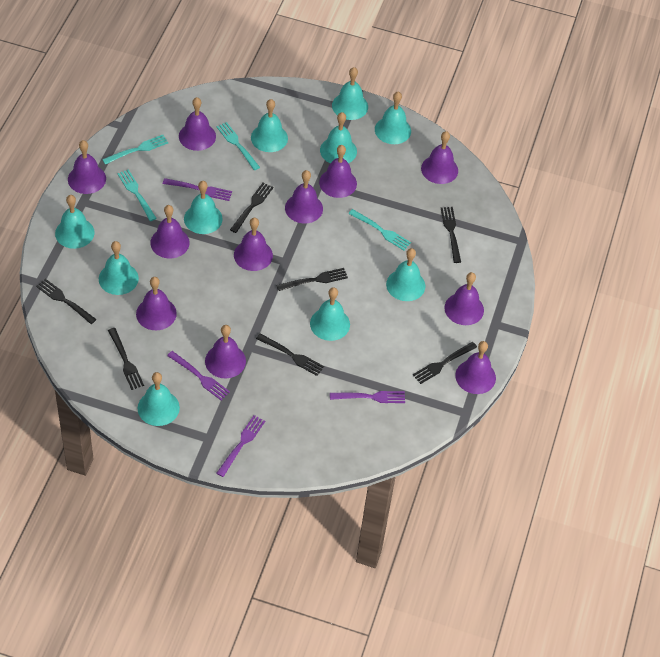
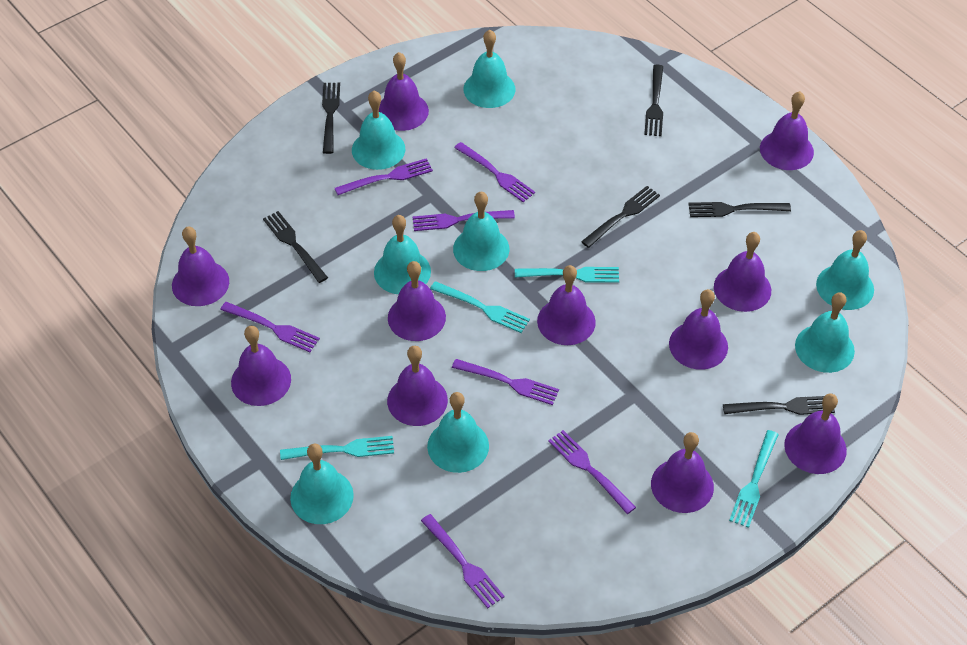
black fork: 7 -> 6
purple fork: 4 -> 7
turquoise bell: 10 -> 8

